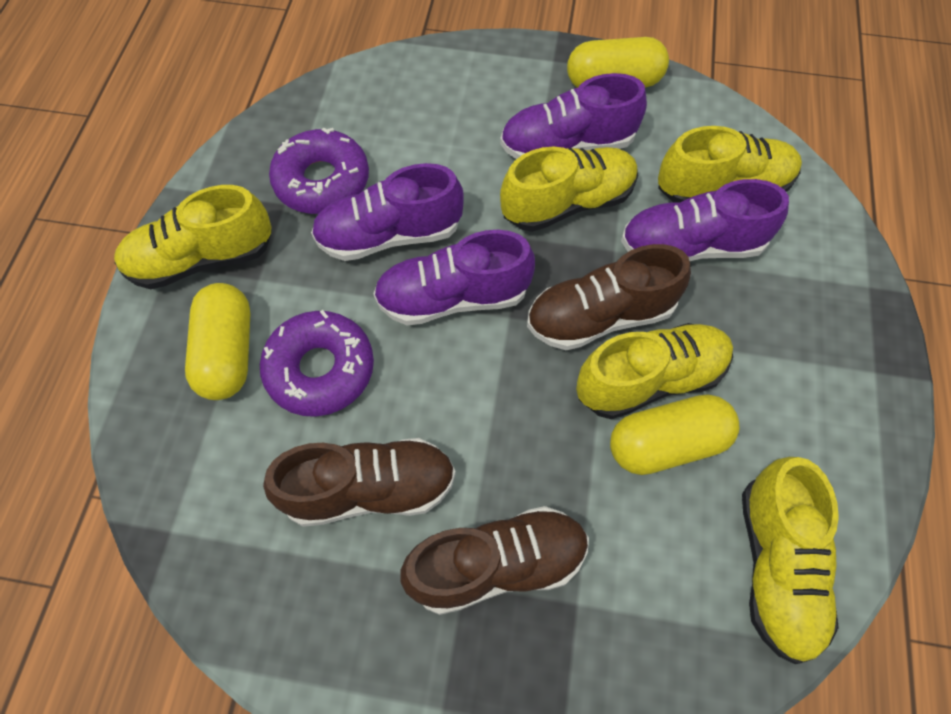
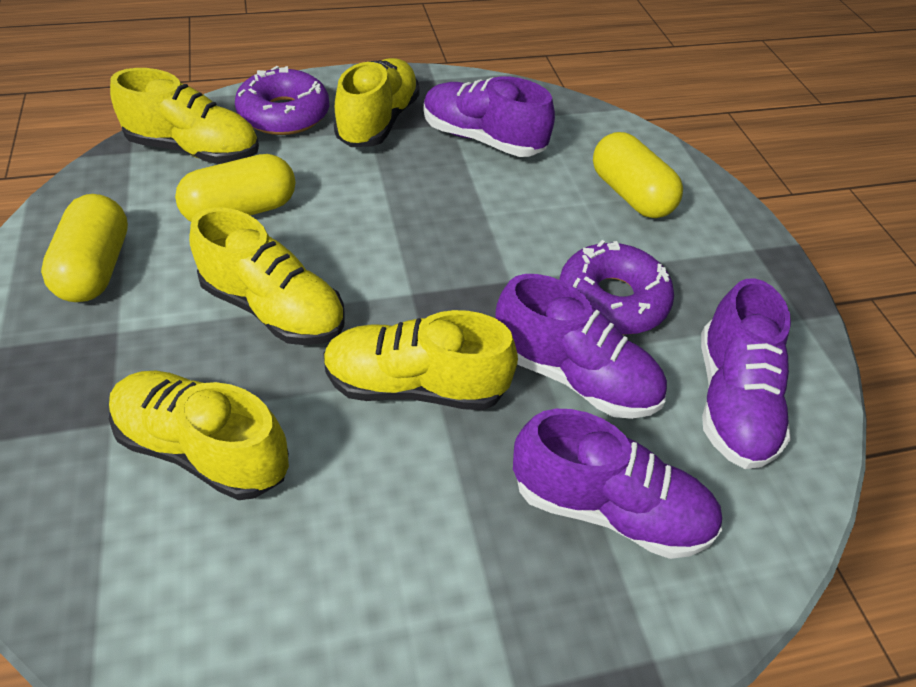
brown shoe: 3 -> 0

